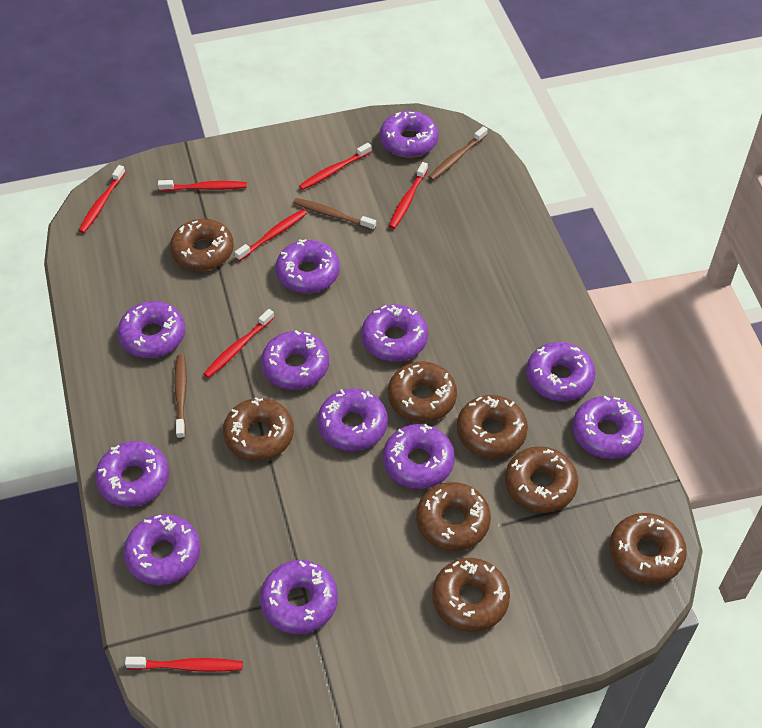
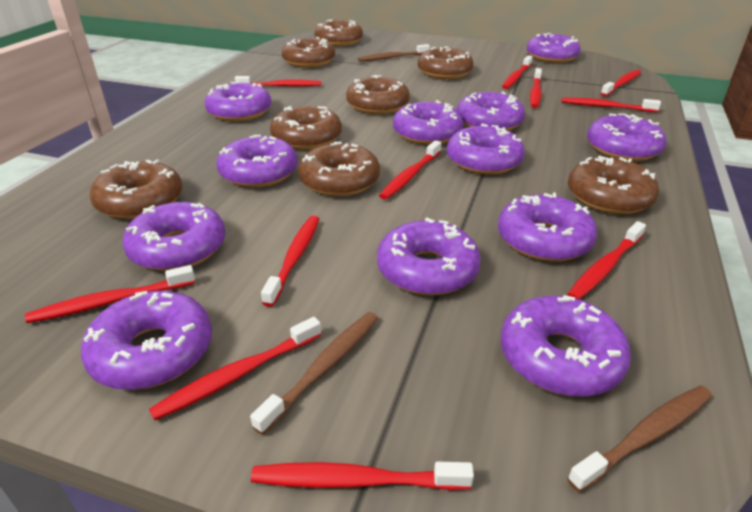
red toothbrush: 7 -> 11

